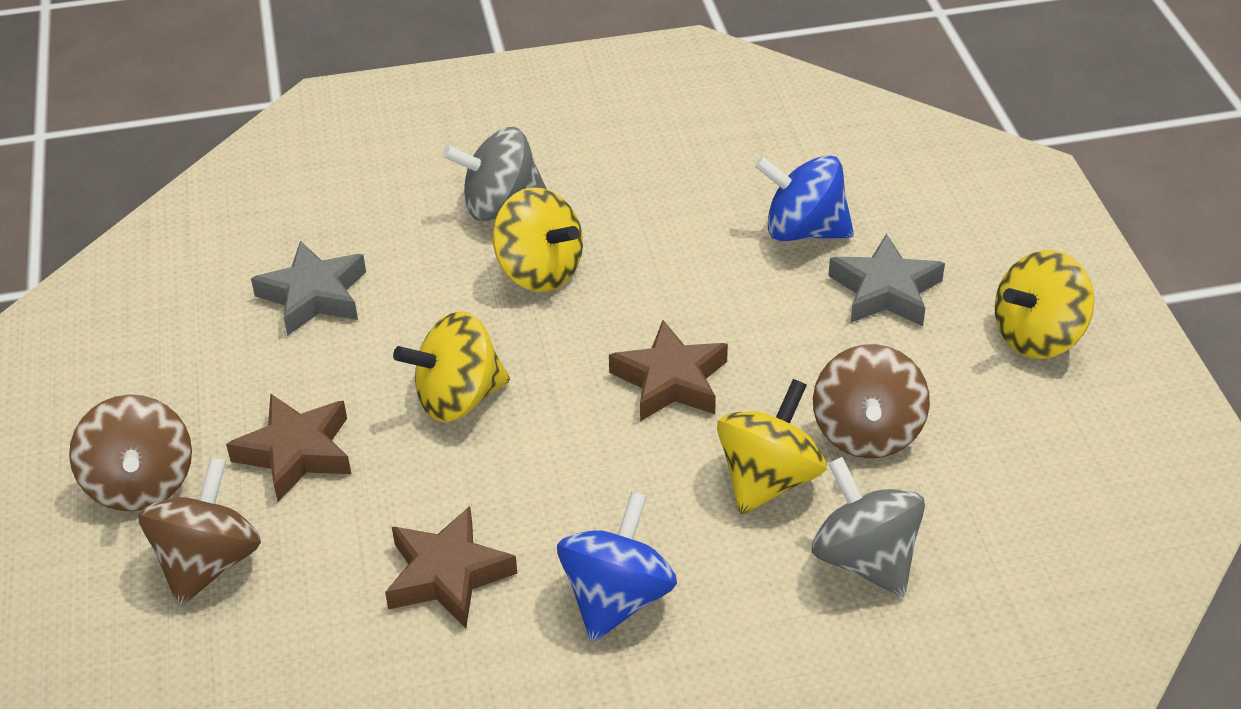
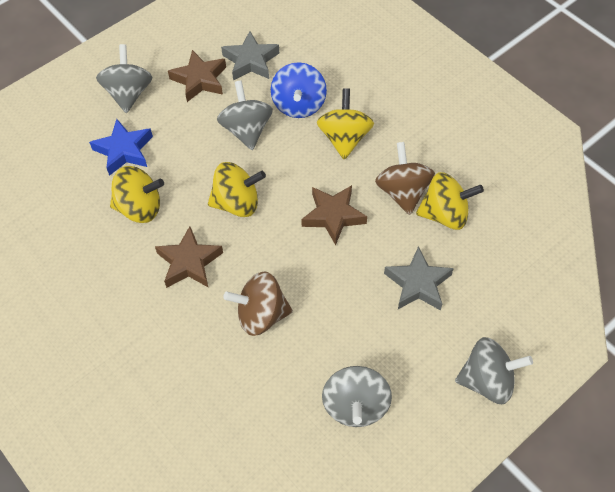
blue spinning top: 2 -> 1
blue star: 0 -> 1
brown spinning top: 3 -> 2
grey spinning top: 2 -> 4

